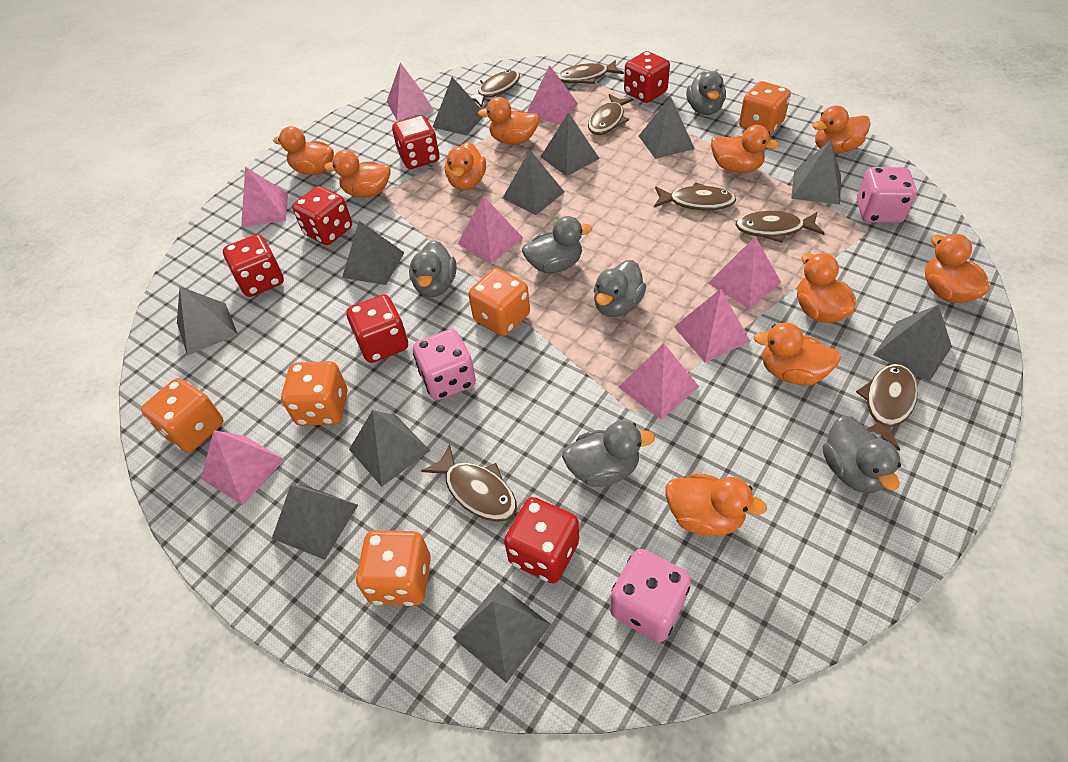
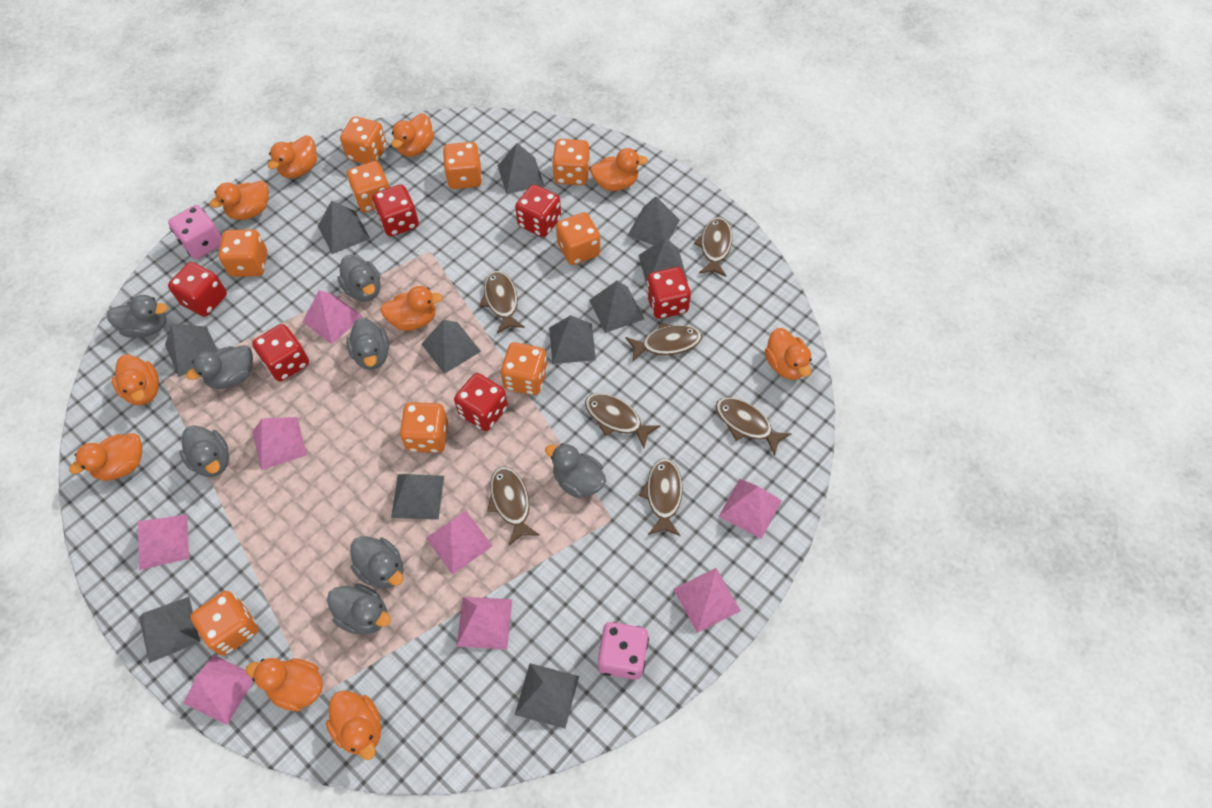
grey duck: 6 -> 8
orange dice: 5 -> 9
pink dice: 3 -> 2

